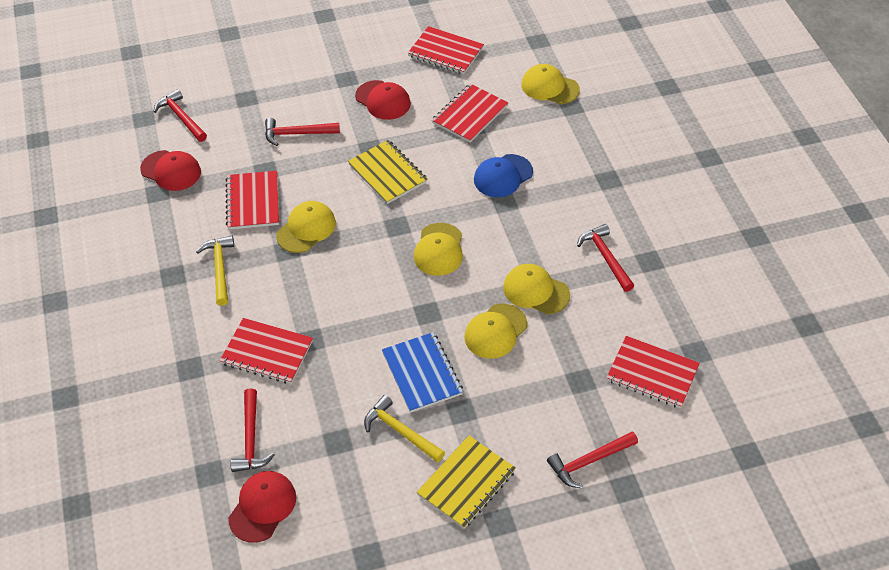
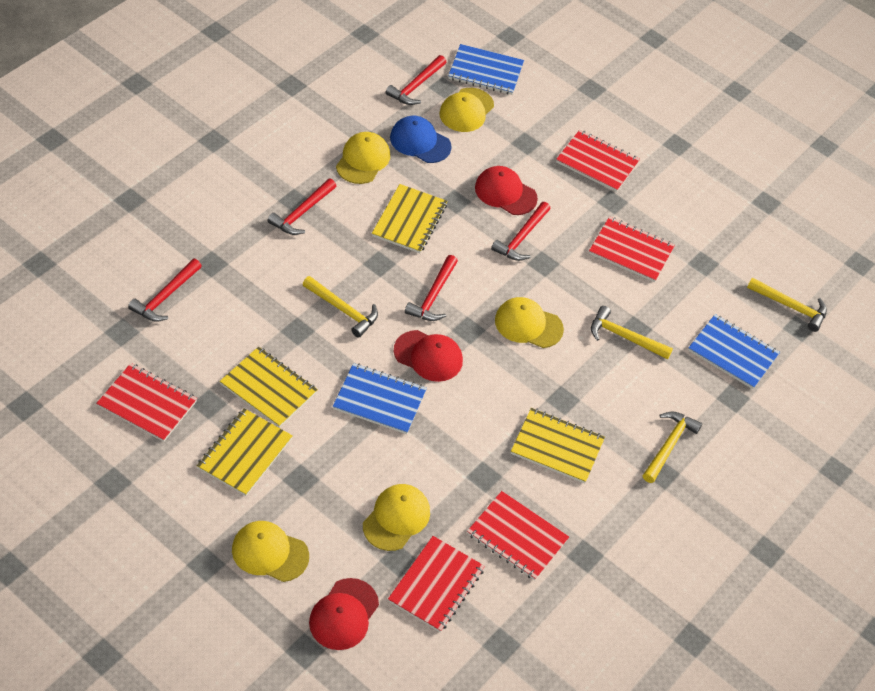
blue notebook: 1 -> 3
yellow hammer: 2 -> 4
yellow notebook: 2 -> 4

